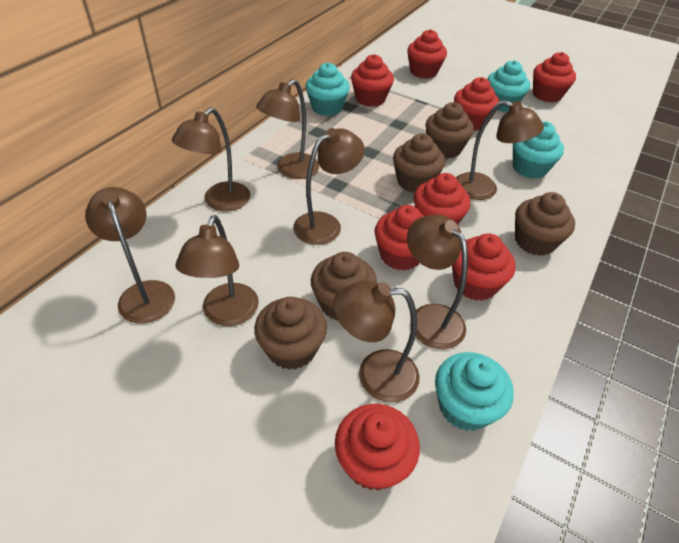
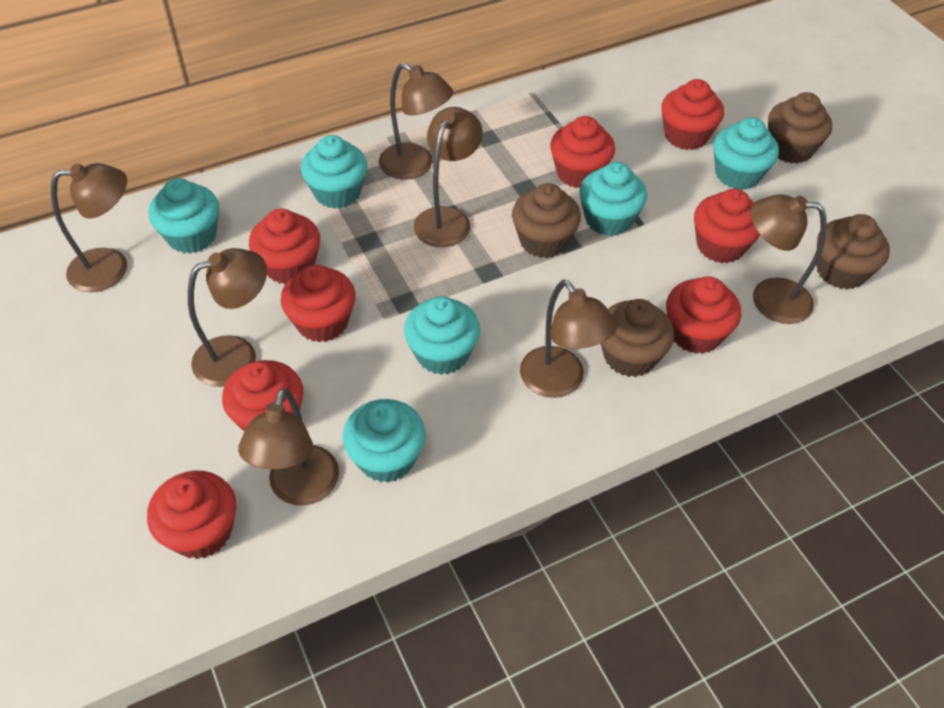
brown cupcake: 5 -> 4
brown lamp: 8 -> 7
turquoise cupcake: 4 -> 6

